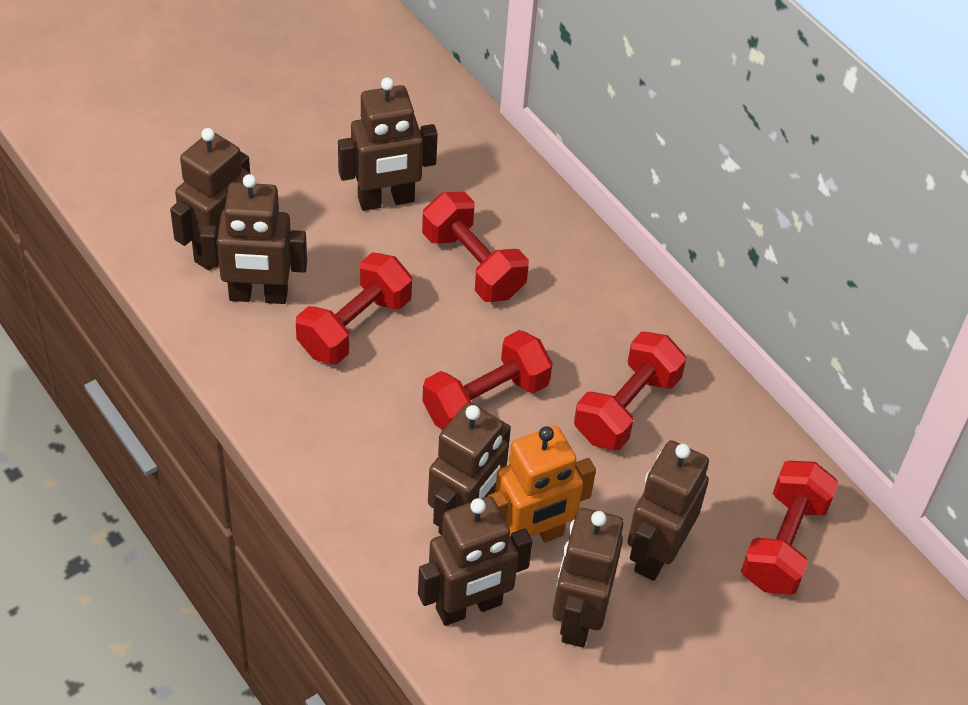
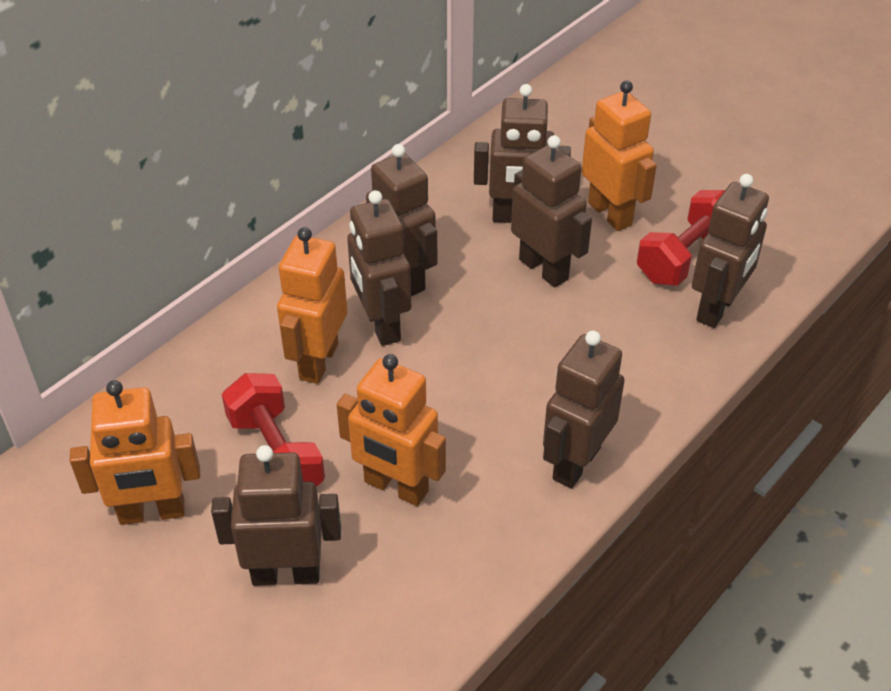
orange robot: 1 -> 4
red dumbbell: 5 -> 2

